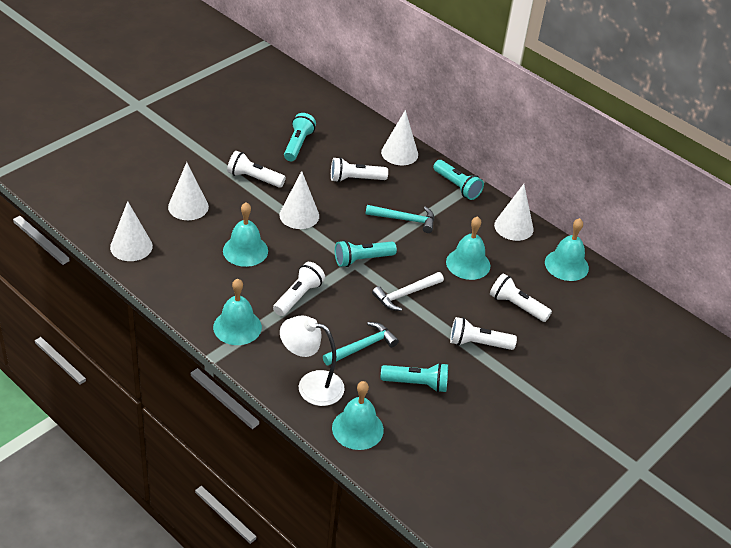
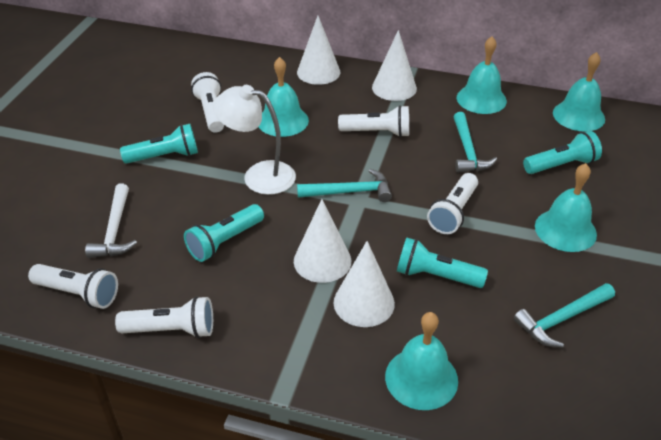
turquoise hammer: 2 -> 3
white cone: 5 -> 4

